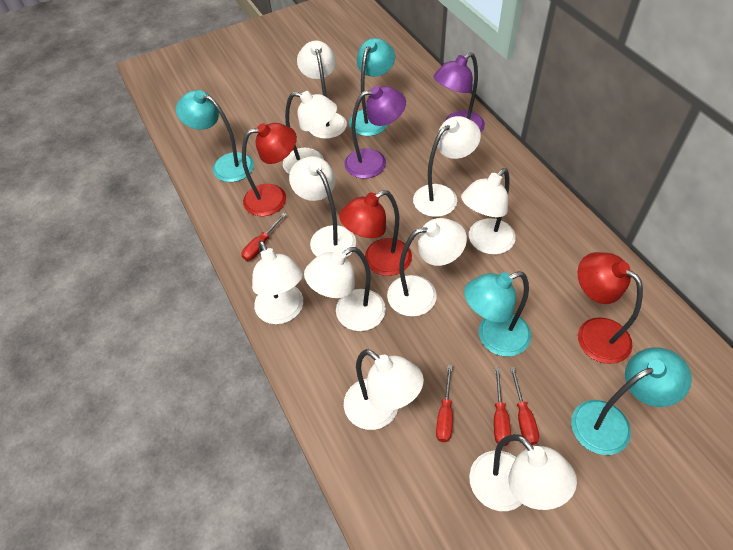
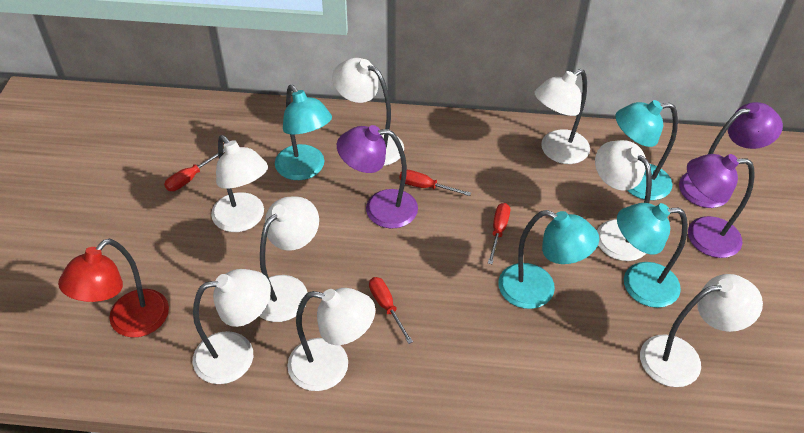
purple lamp: 2 -> 3
red lamp: 3 -> 1
white lamp: 10 -> 8

